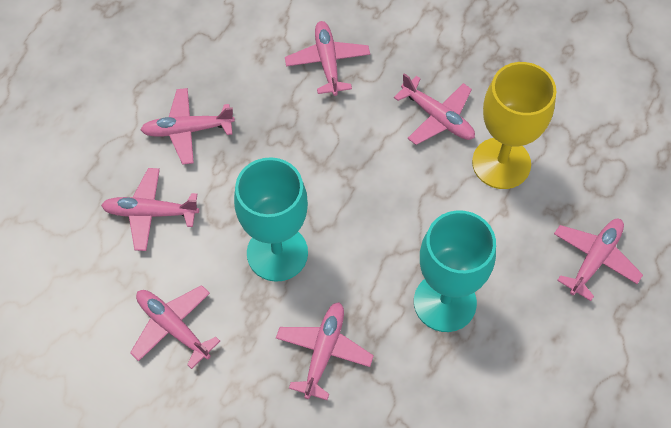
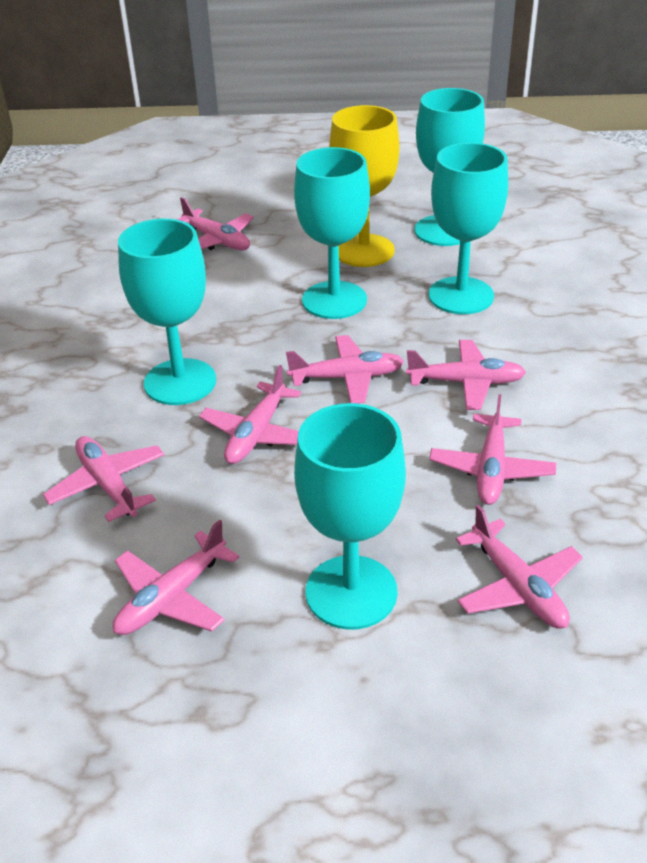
pink plane: 7 -> 8
turquoise goblet: 2 -> 5

